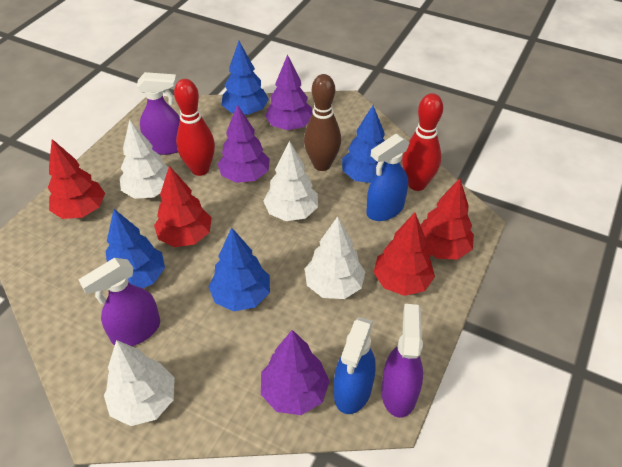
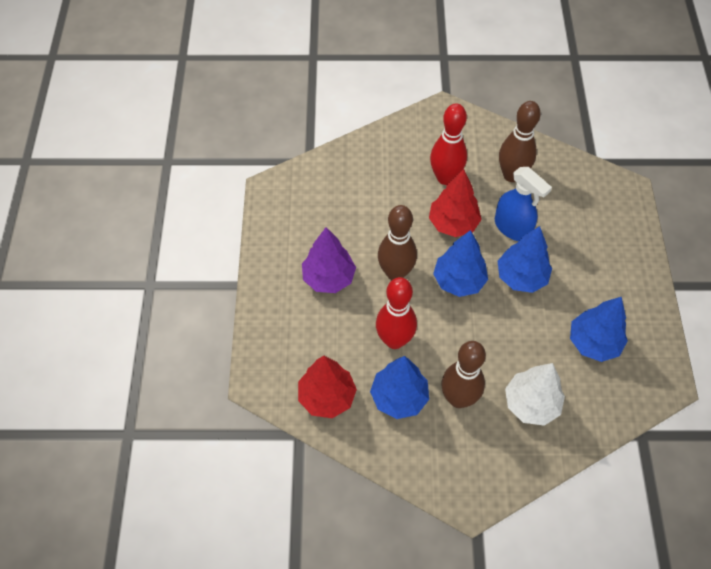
blue spray bottle: 2 -> 1
brown bowling pin: 1 -> 3
purple spray bottle: 3 -> 0
purple tree: 3 -> 1
red tree: 4 -> 2
white tree: 4 -> 1

